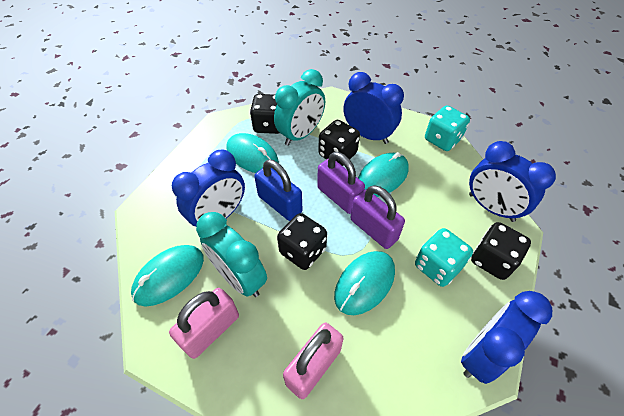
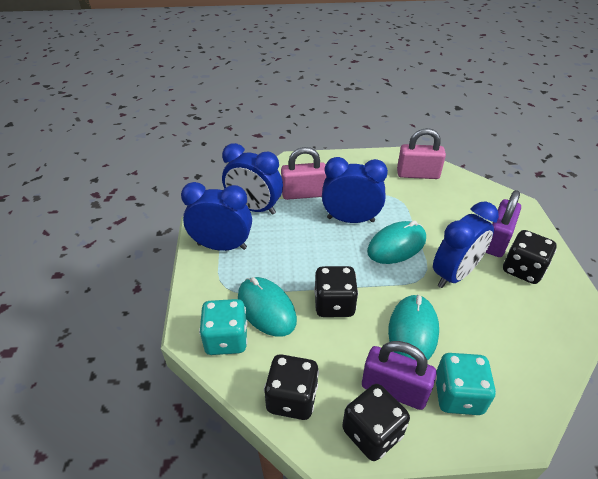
blue padlock: 1 -> 0
turquoise clock: 2 -> 0
turquoise mouse: 4 -> 3

